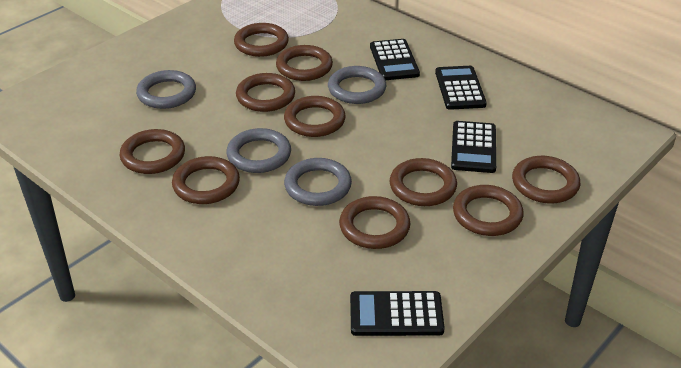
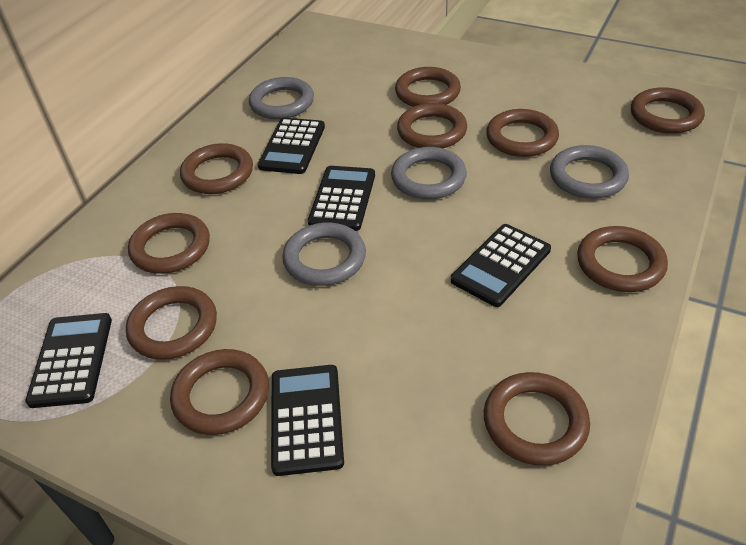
black calculator: 4 -> 5

